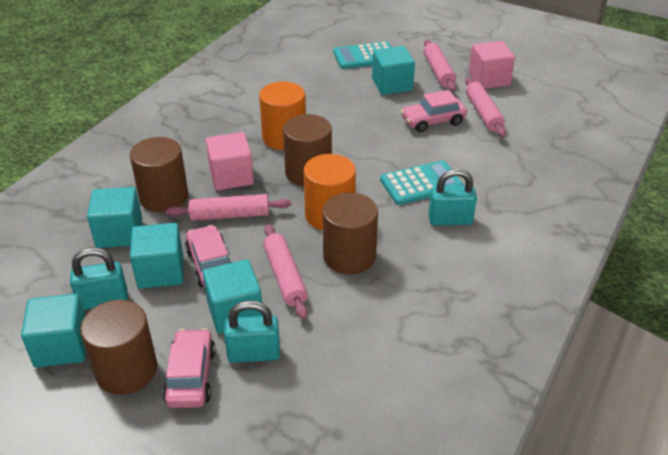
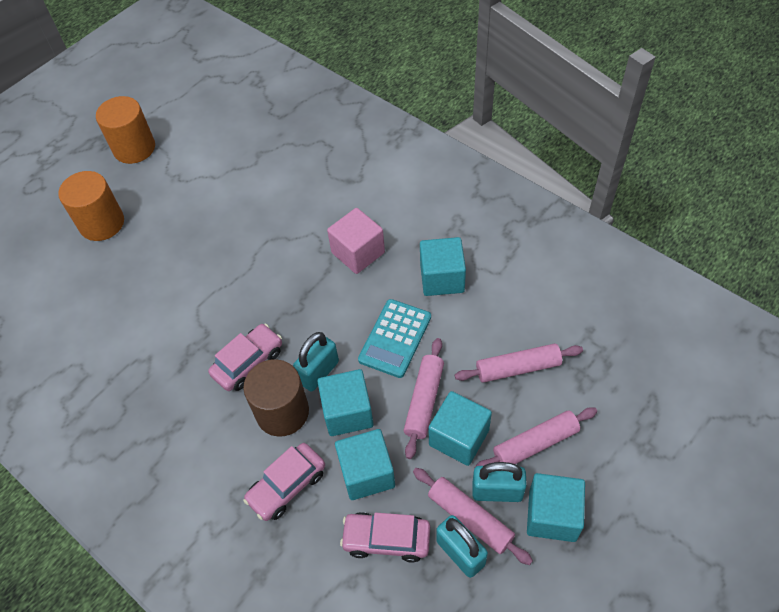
brown cylinder: 4 -> 1
pink cube: 2 -> 1
turquoise calculator: 2 -> 1

